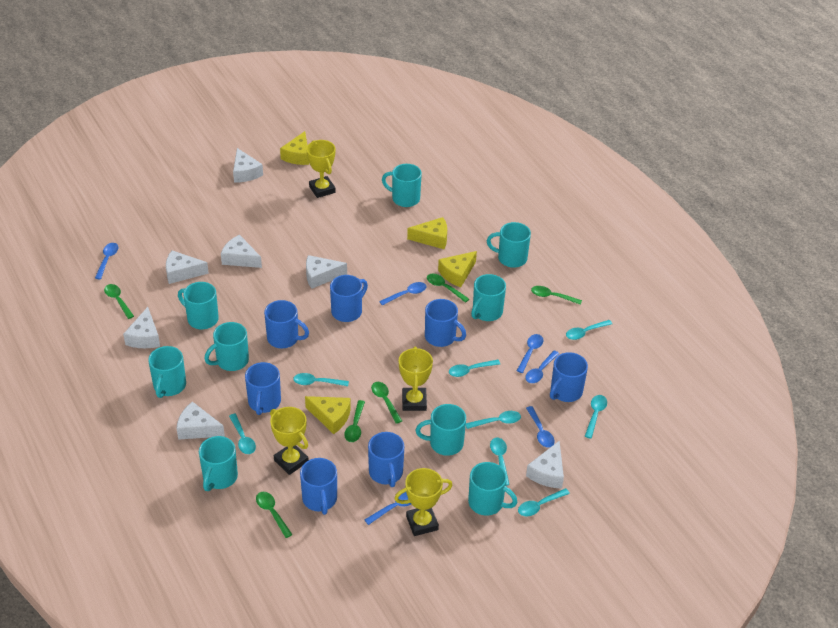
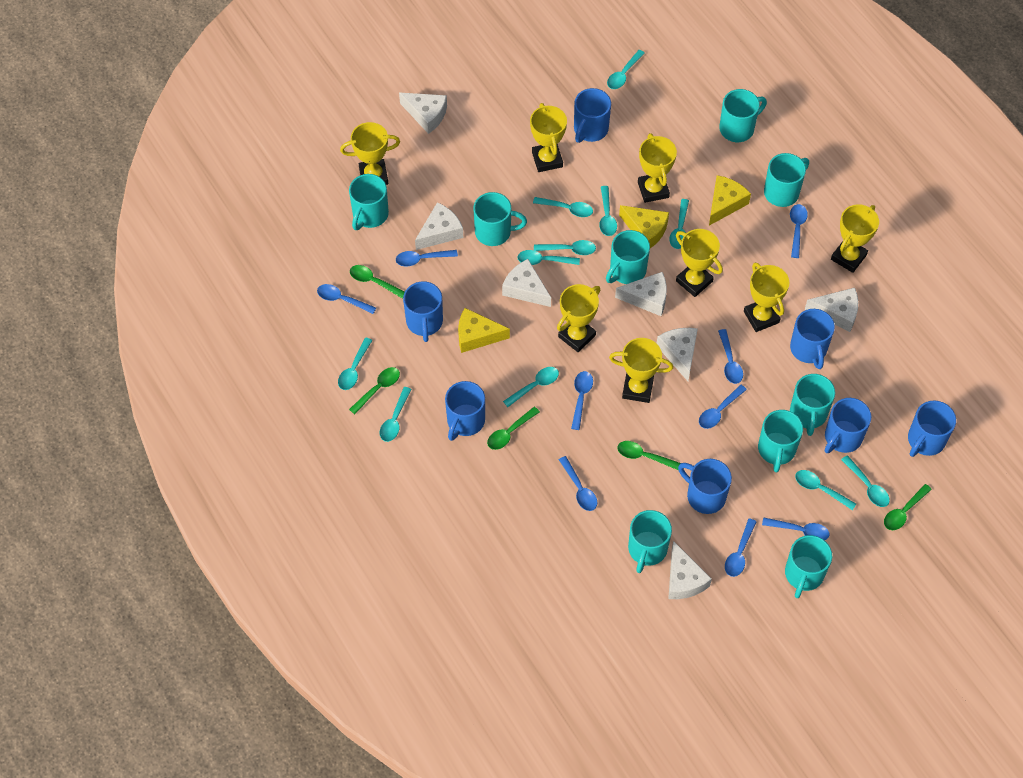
blue spoon: 6 -> 9
green spoon: 6 -> 5
turquoise spoon: 8 -> 11
yellow cheese: 4 -> 3
yellow trophy: 4 -> 8

